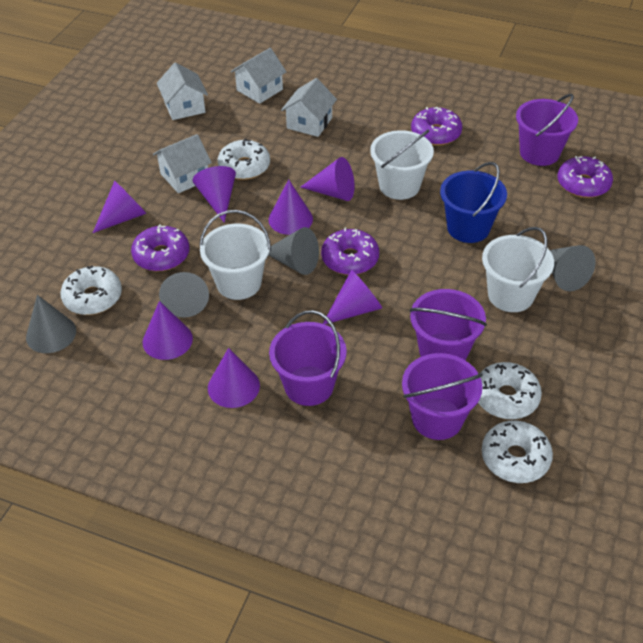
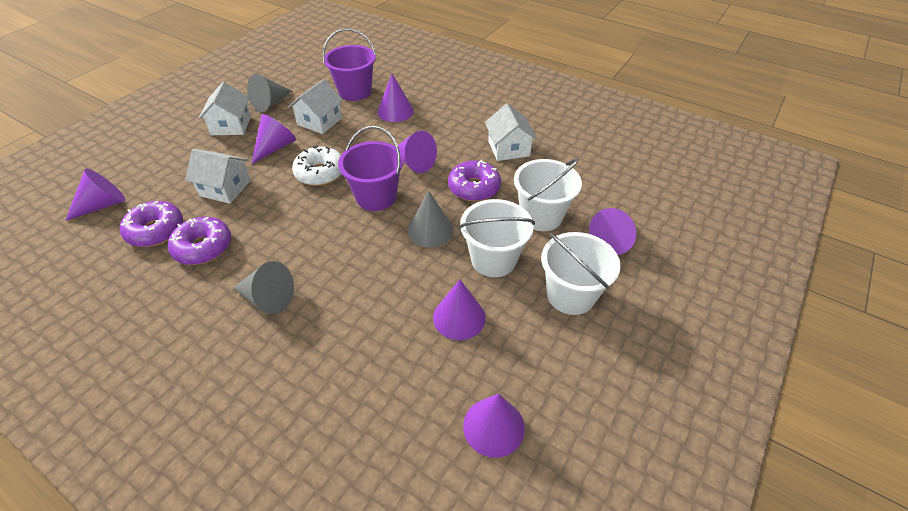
blue bucket: 1 -> 0
grey cone: 4 -> 3
purple bucket: 4 -> 2
purple donut: 4 -> 3
white donut: 4 -> 1

